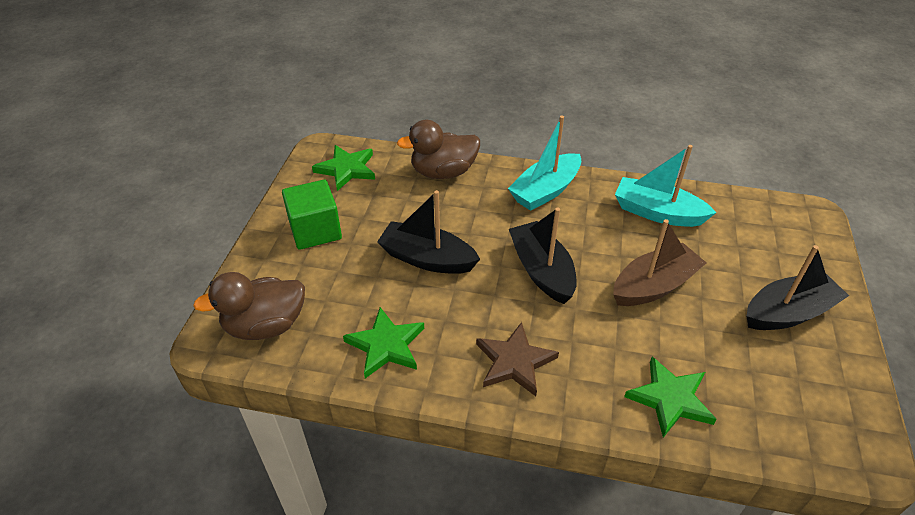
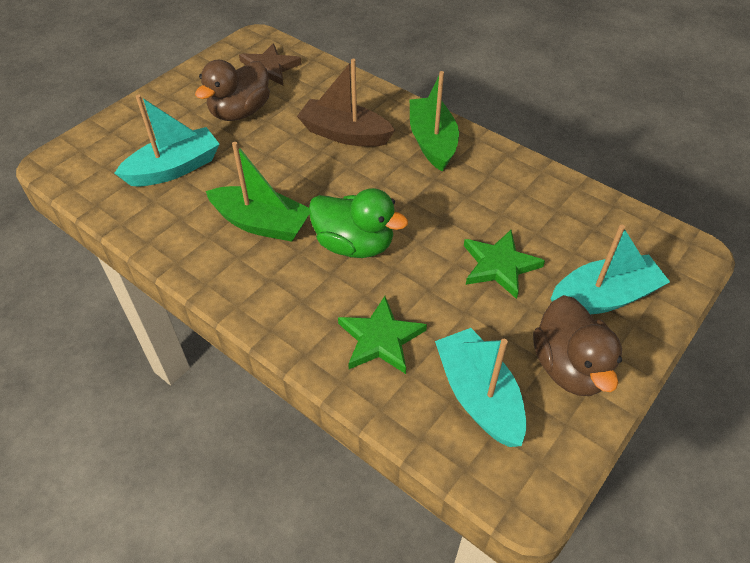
black boat: 3 -> 0
green boat: 0 -> 2
green cube: 1 -> 0
green duck: 0 -> 1
green star: 3 -> 2
turquoise boat: 2 -> 3

